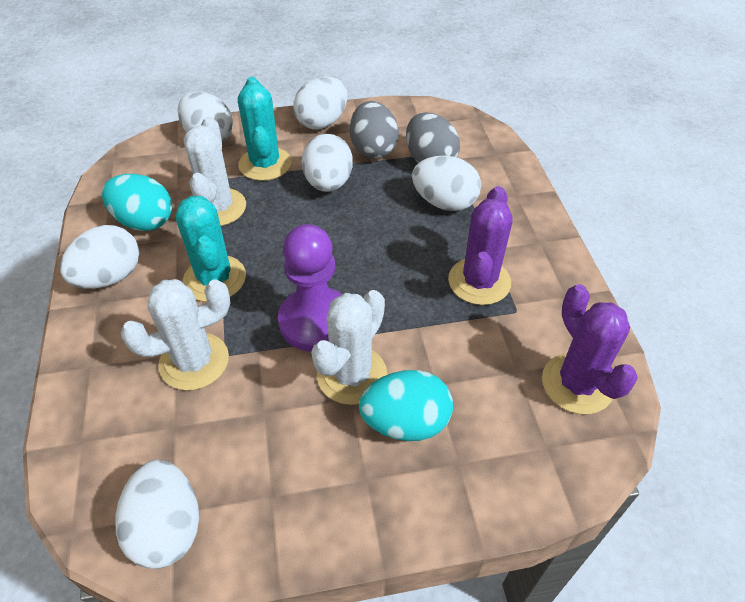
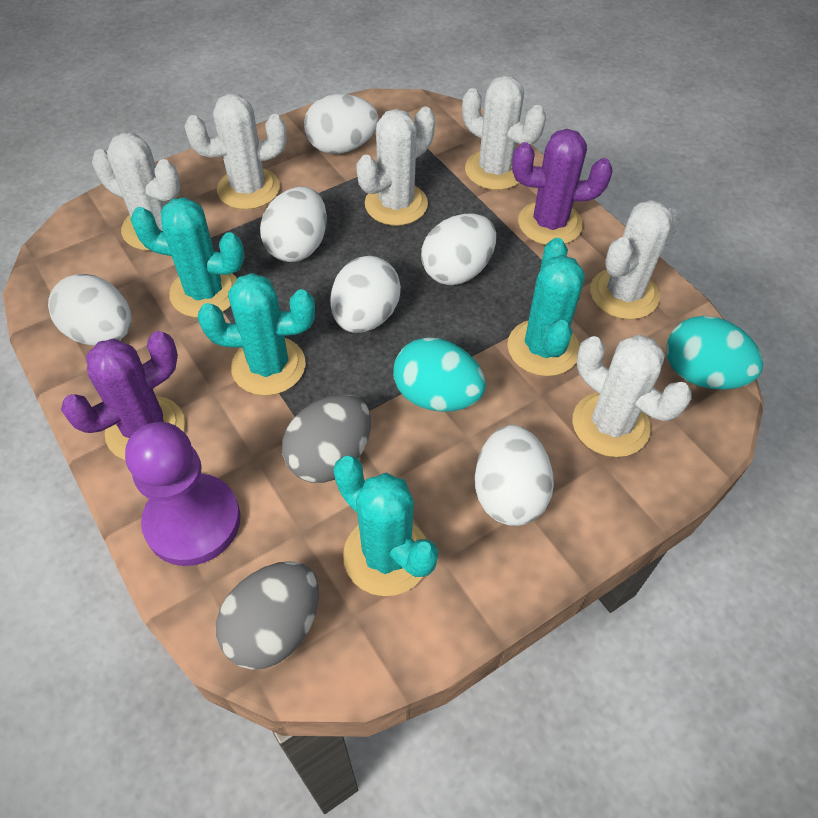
turquoise cactus: 2 -> 4
white cactus: 3 -> 6

